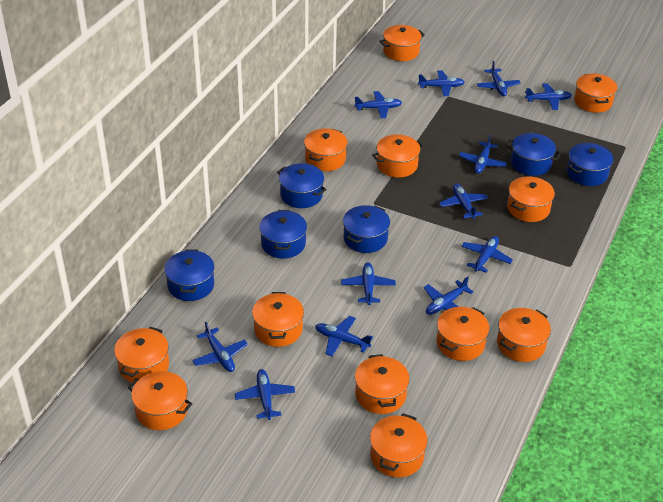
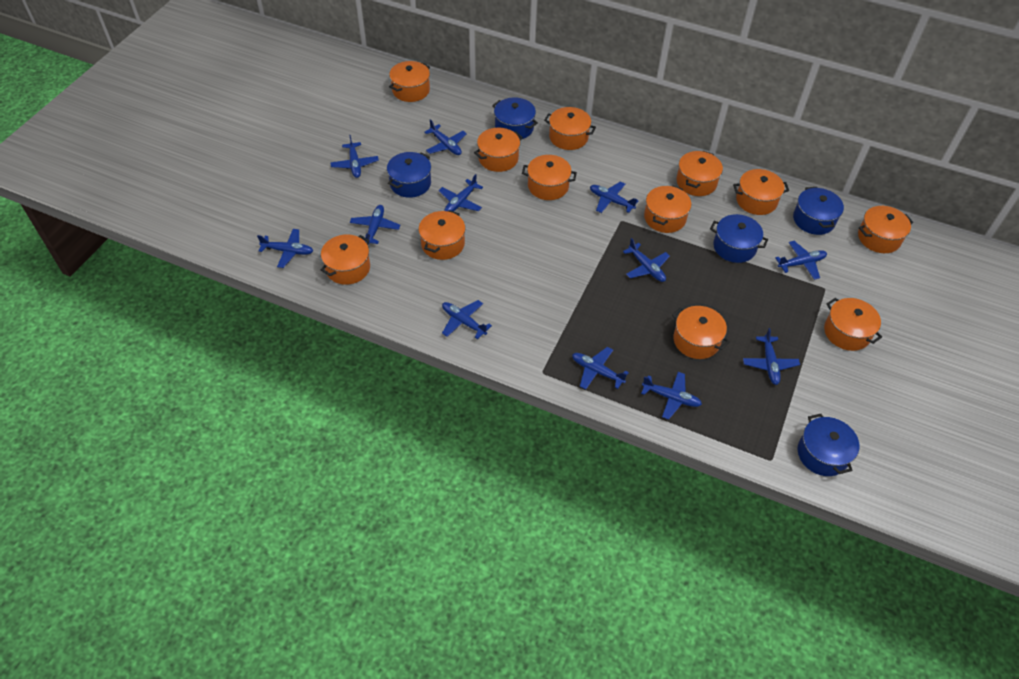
blue pot: 6 -> 5

